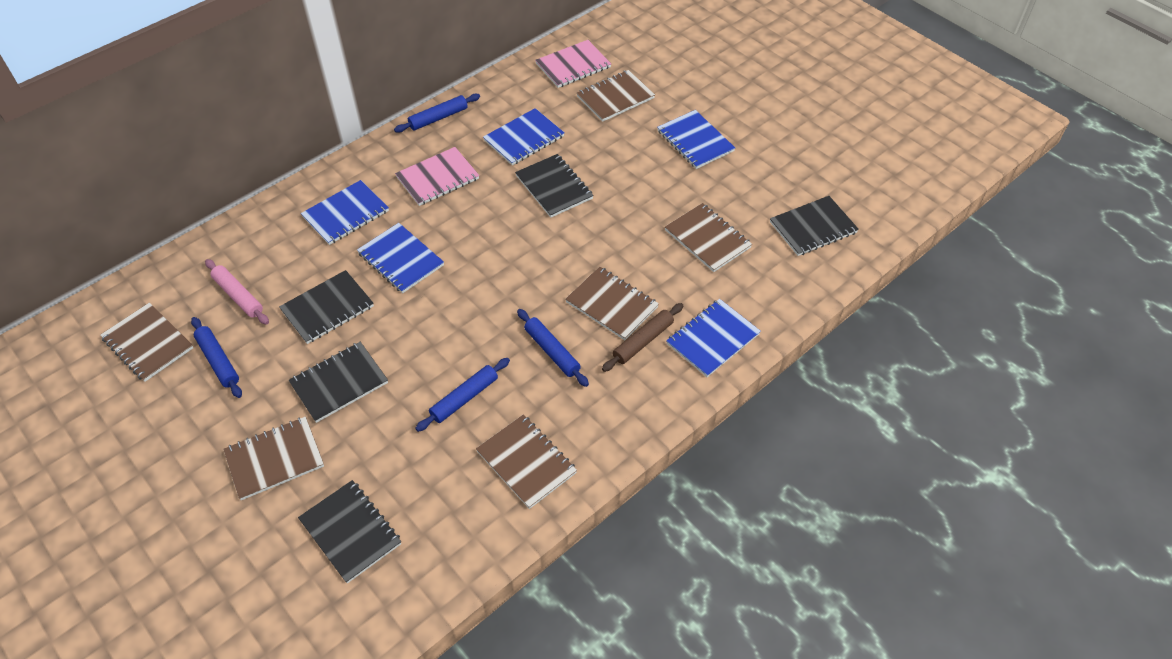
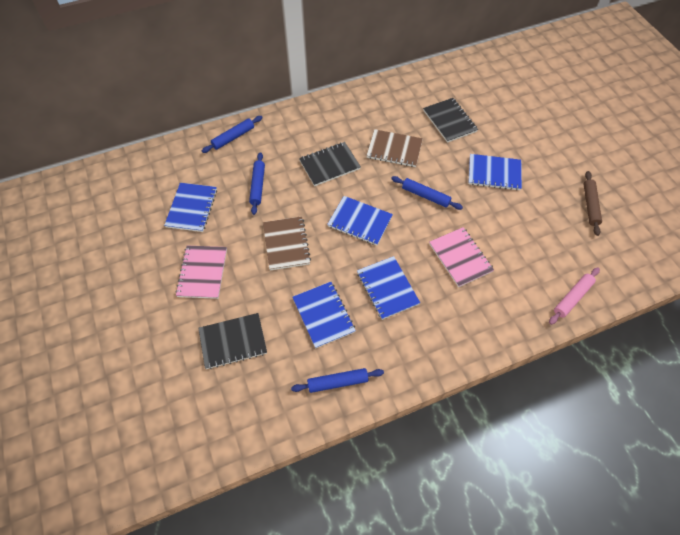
black notebook: 5 -> 3
brown notebook: 6 -> 2

